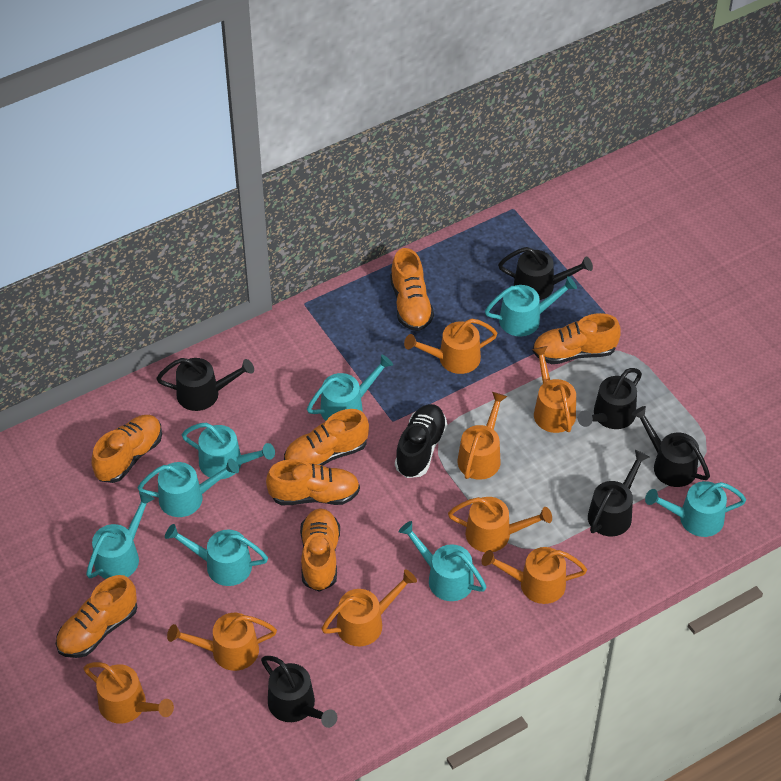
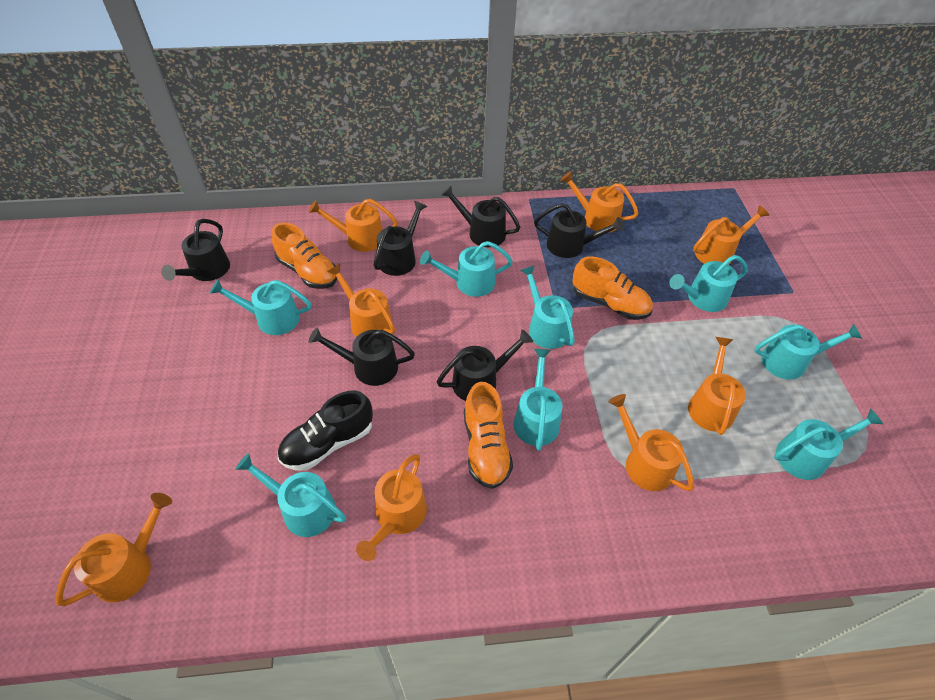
orange shoe: 7 -> 3

